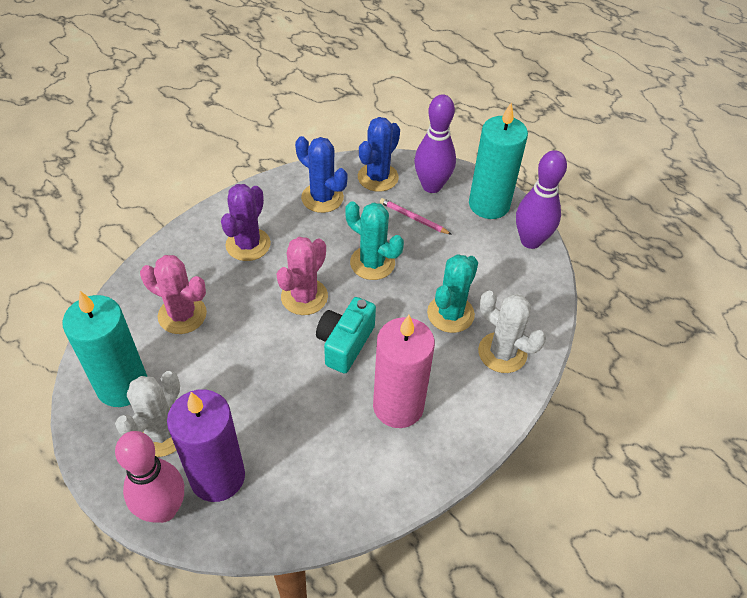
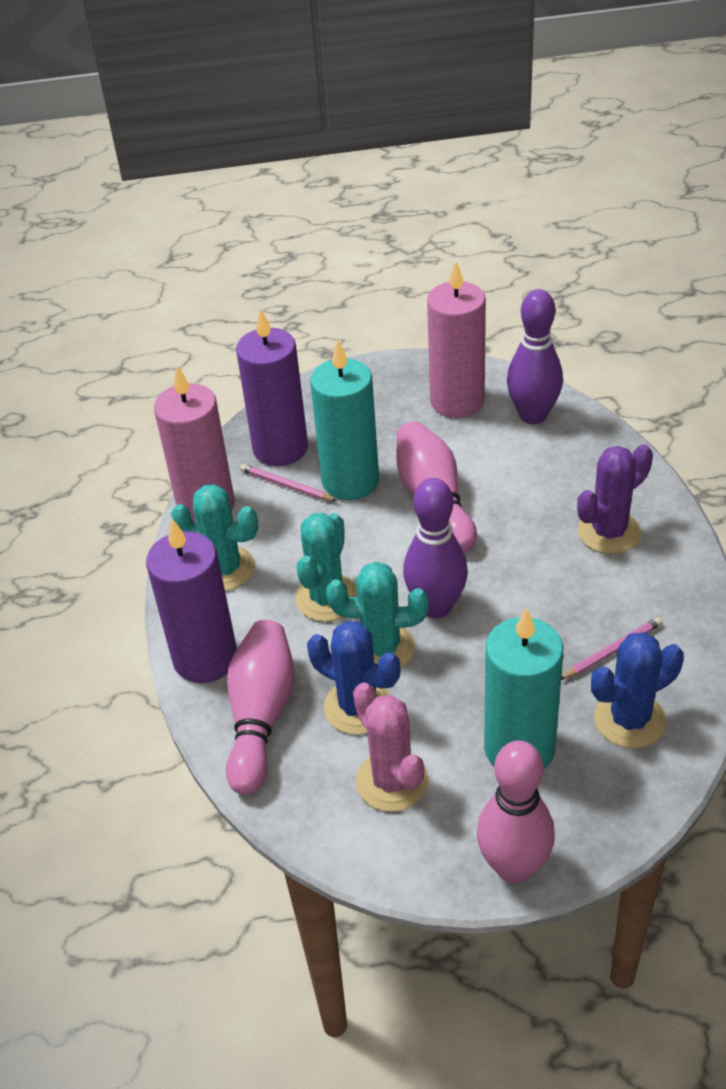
pink bowling pin: 1 -> 3
pink cactus: 2 -> 1
pink candle: 1 -> 2
pink pencil: 1 -> 2
purple candle: 1 -> 2
turquoise cactus: 2 -> 3
turquoise camera: 1 -> 0
white cactus: 2 -> 0

